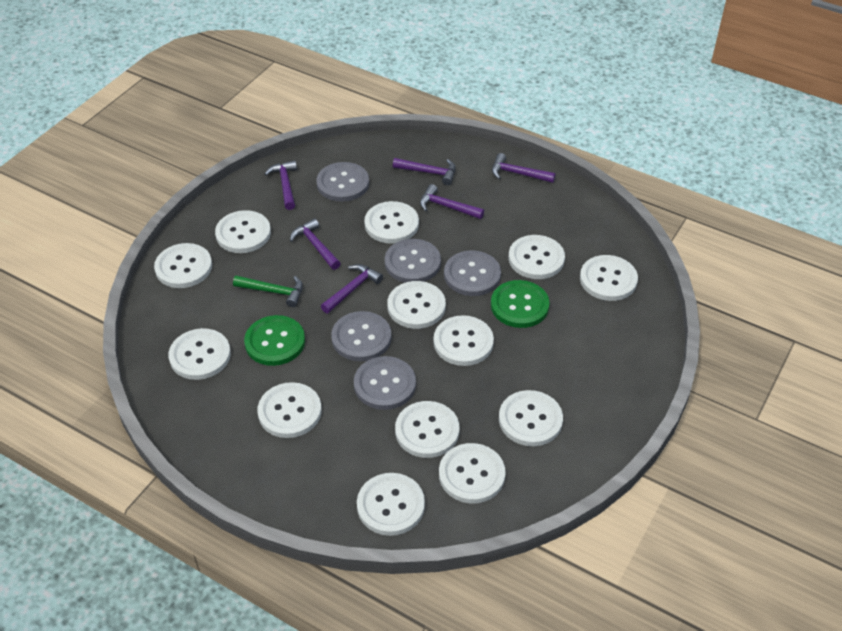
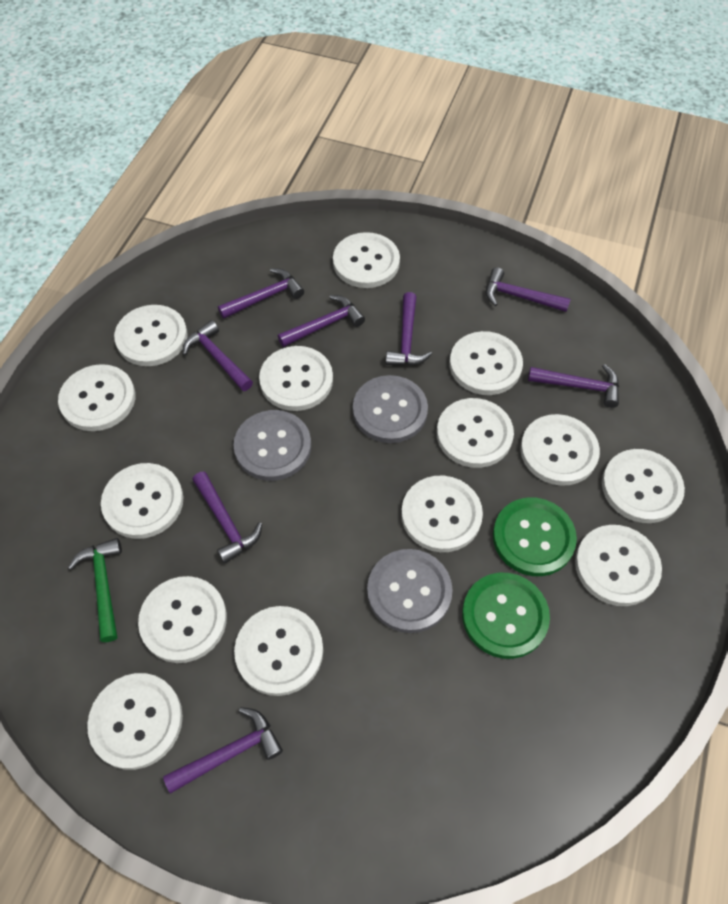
grey button: 5 -> 3
purple hammer: 6 -> 8
white button: 13 -> 14

